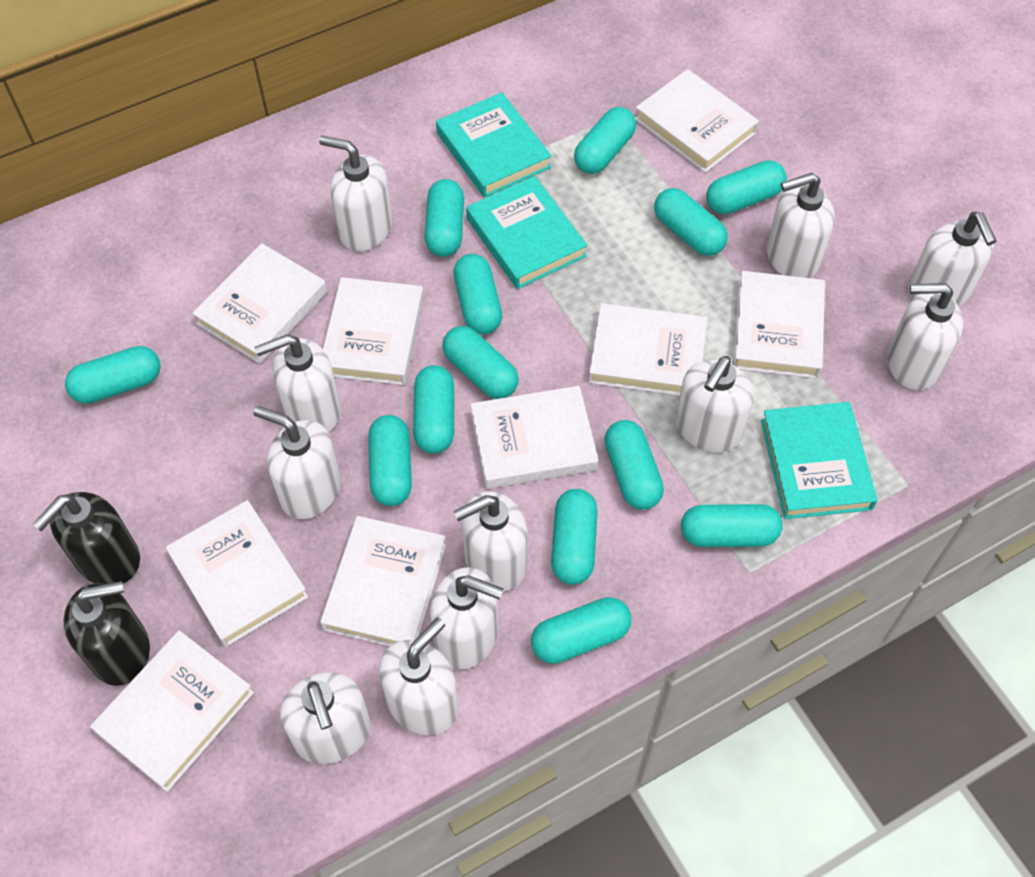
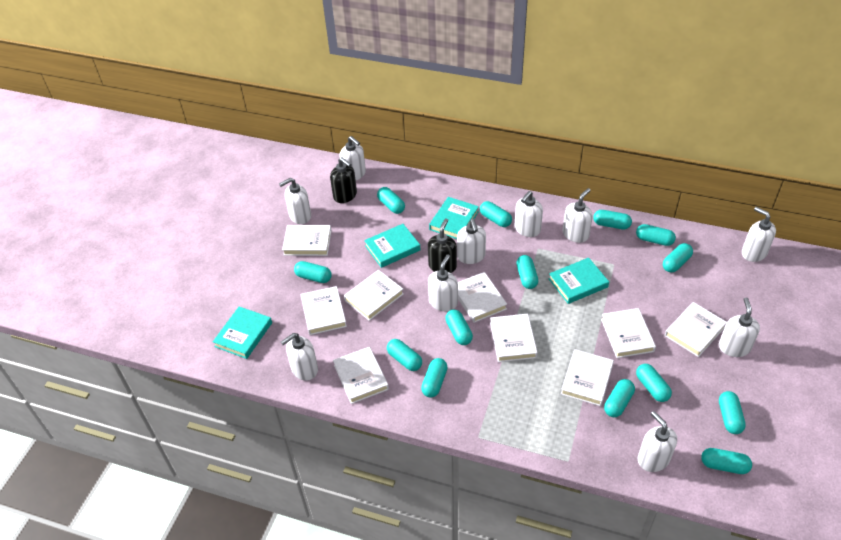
turquoise book: 3 -> 4
turquoise capsule: 13 -> 14
white soap dispenser: 11 -> 10

